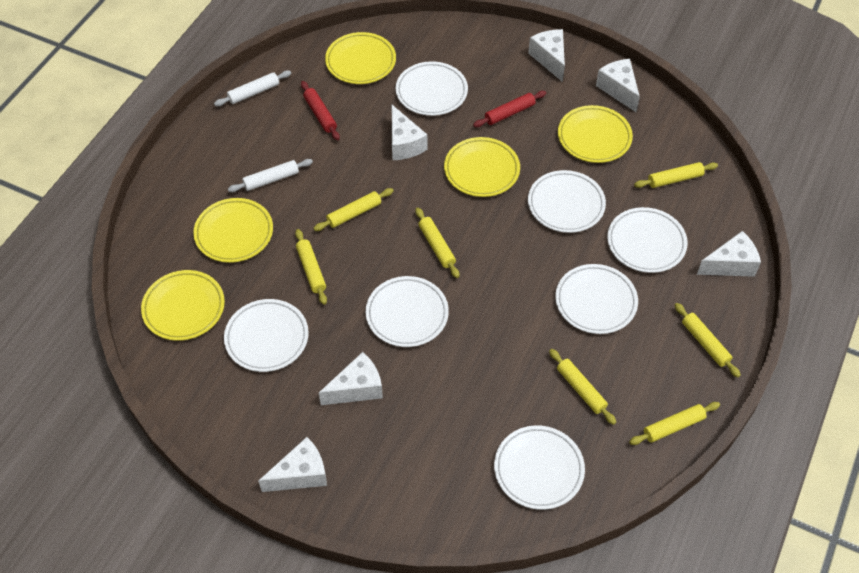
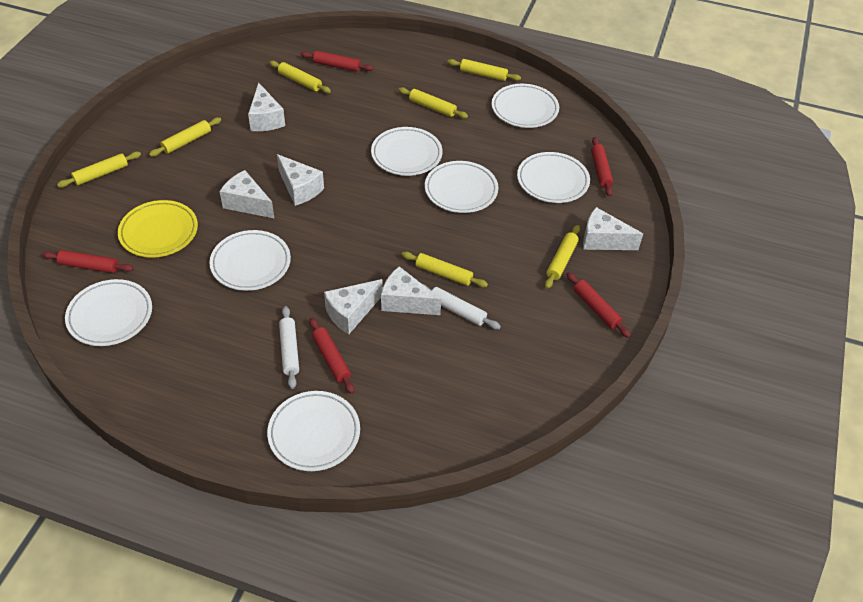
red rolling pin: 2 -> 5
yellow plate: 5 -> 1

